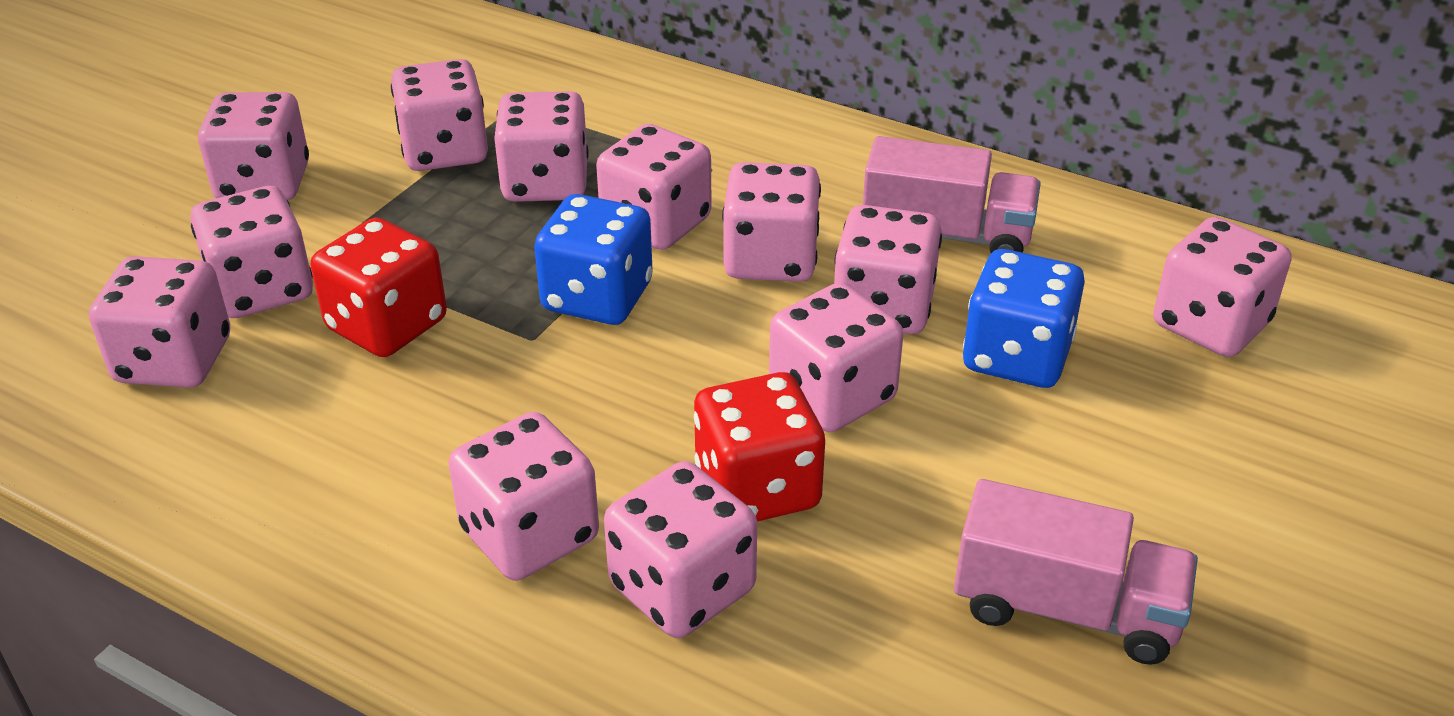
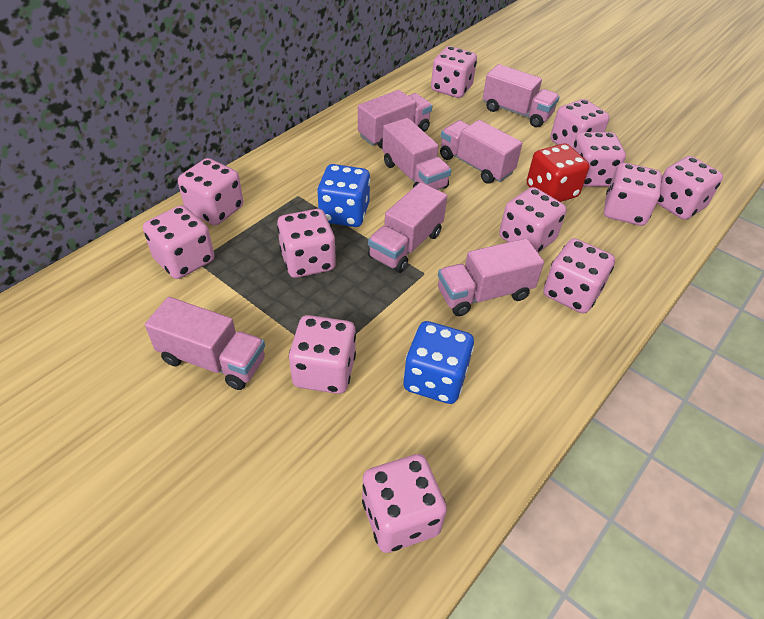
pink truck: 2 -> 7
red dice: 2 -> 1

